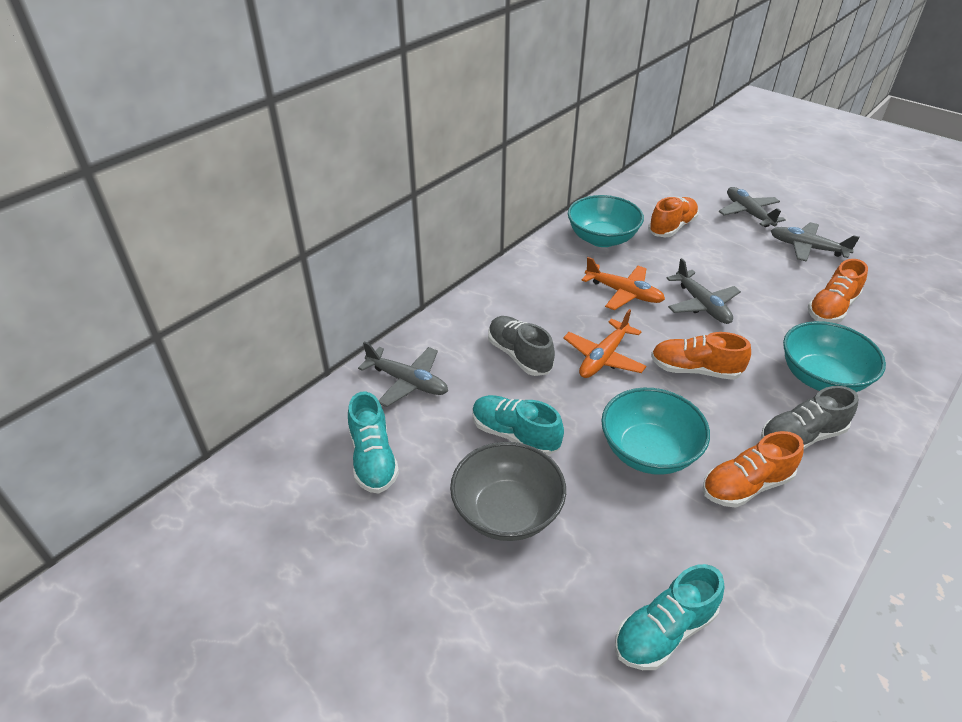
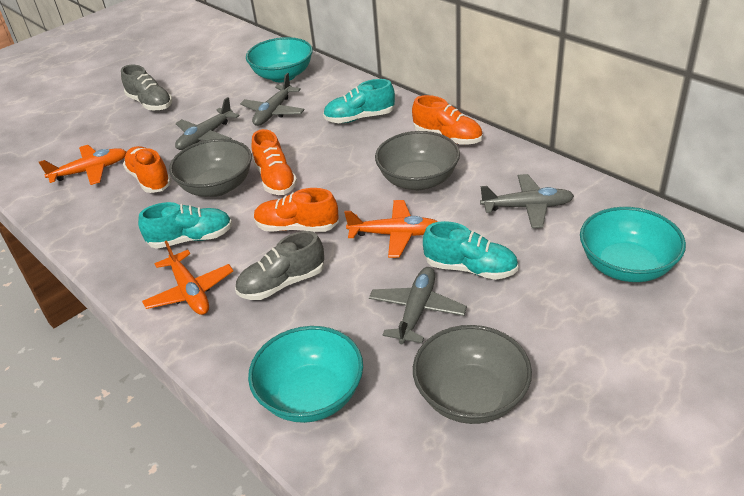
grey bowl: 1 -> 3
orange plane: 2 -> 3

